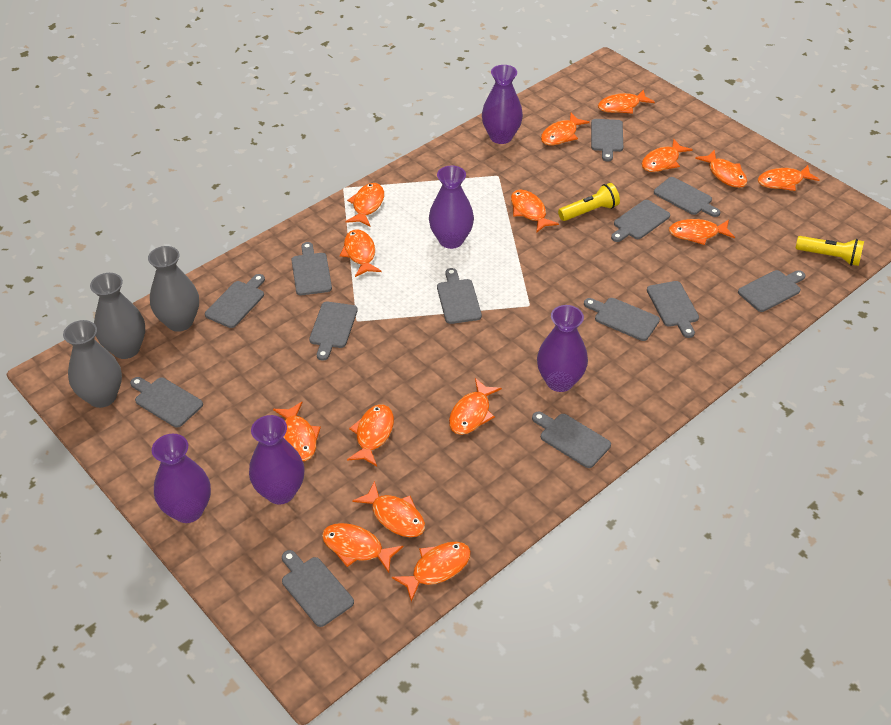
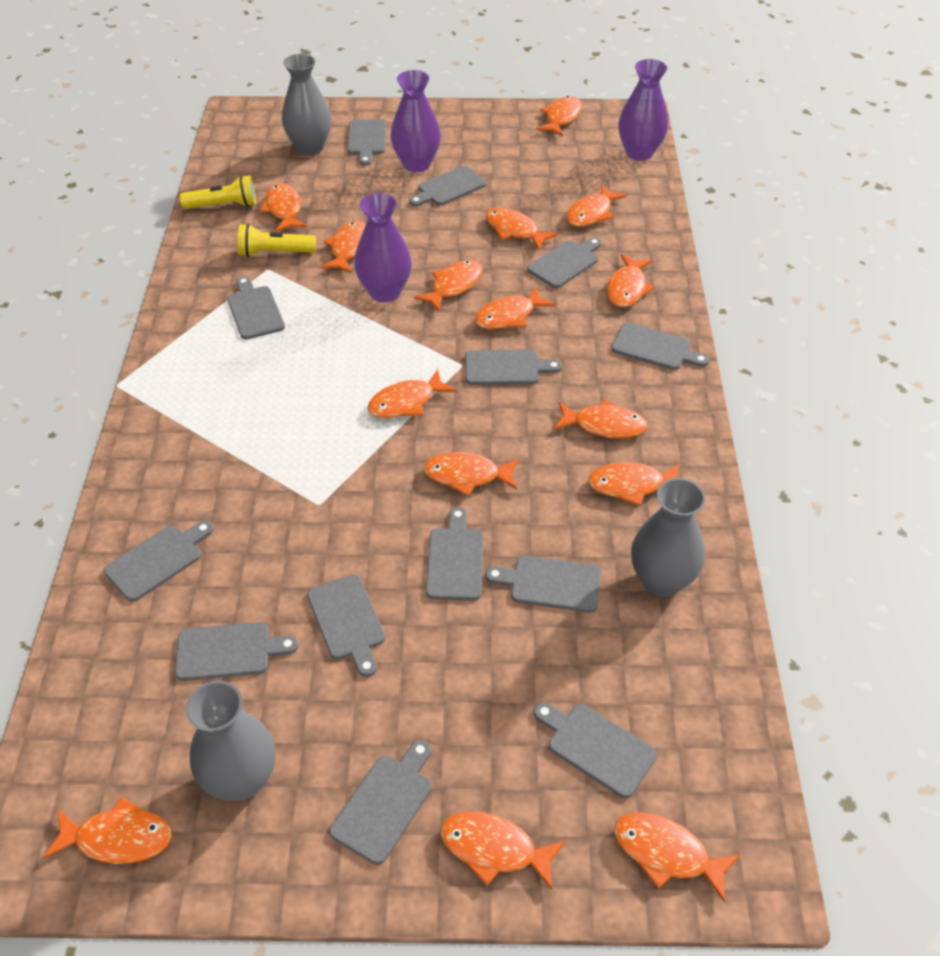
purple vase: 5 -> 3

